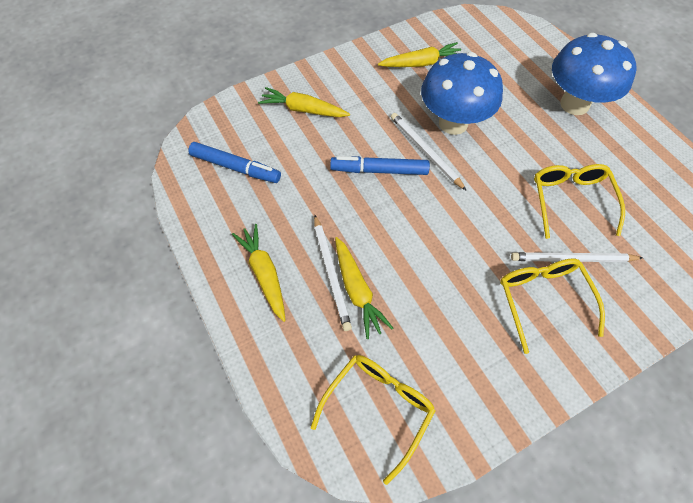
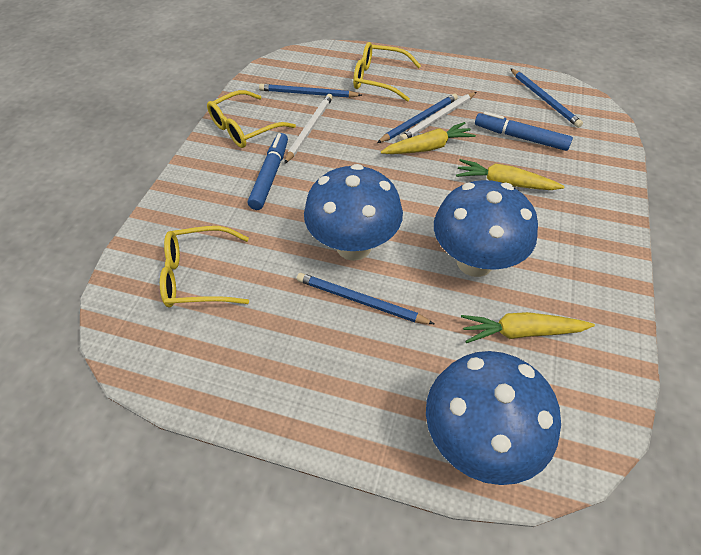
blue mushroom: 2 -> 3
blue pencil: 0 -> 4
white pencil: 3 -> 2
yellow carrot: 4 -> 3

